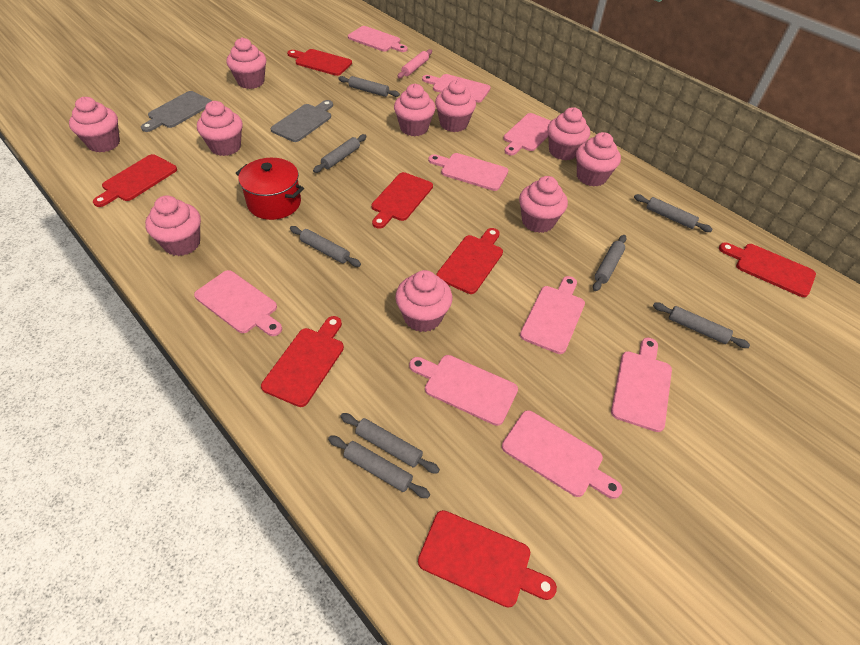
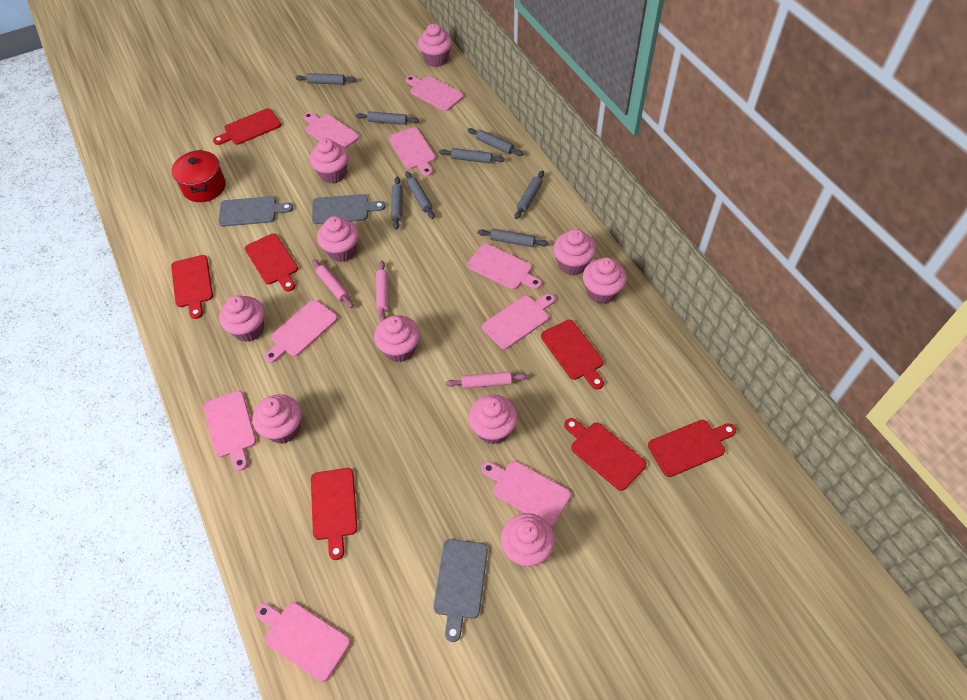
grey cutting board: 2 -> 3
pink rolling pin: 1 -> 3

